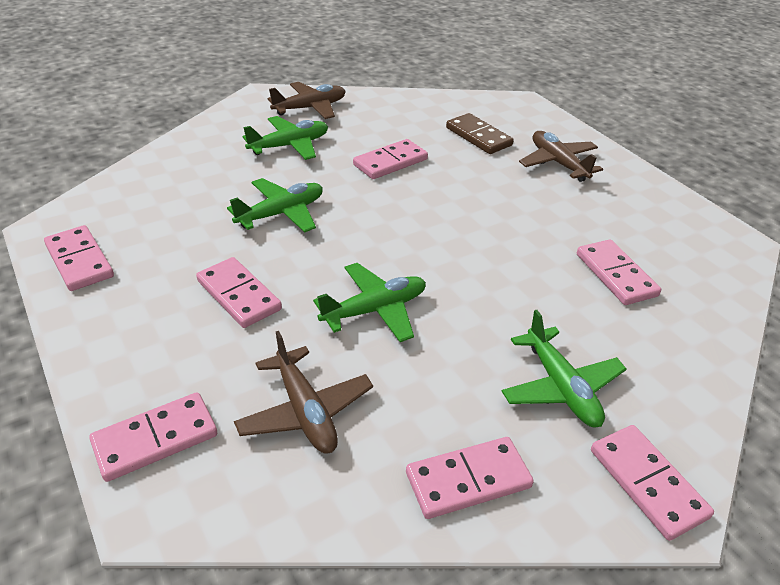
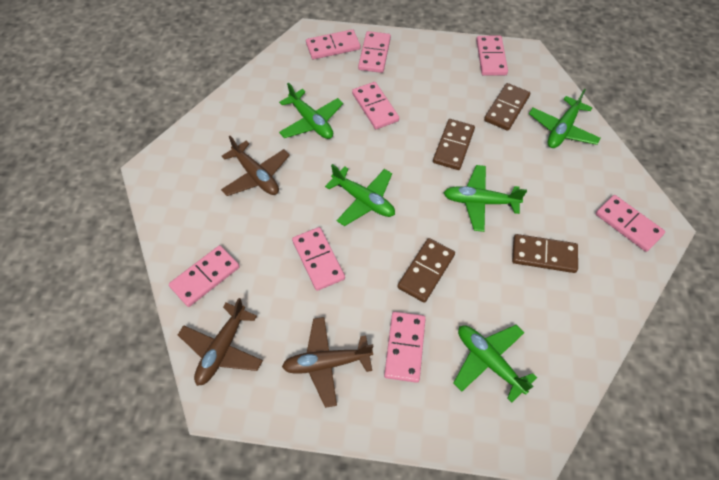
brown domino: 1 -> 4
green plane: 4 -> 5
pink domino: 7 -> 8

